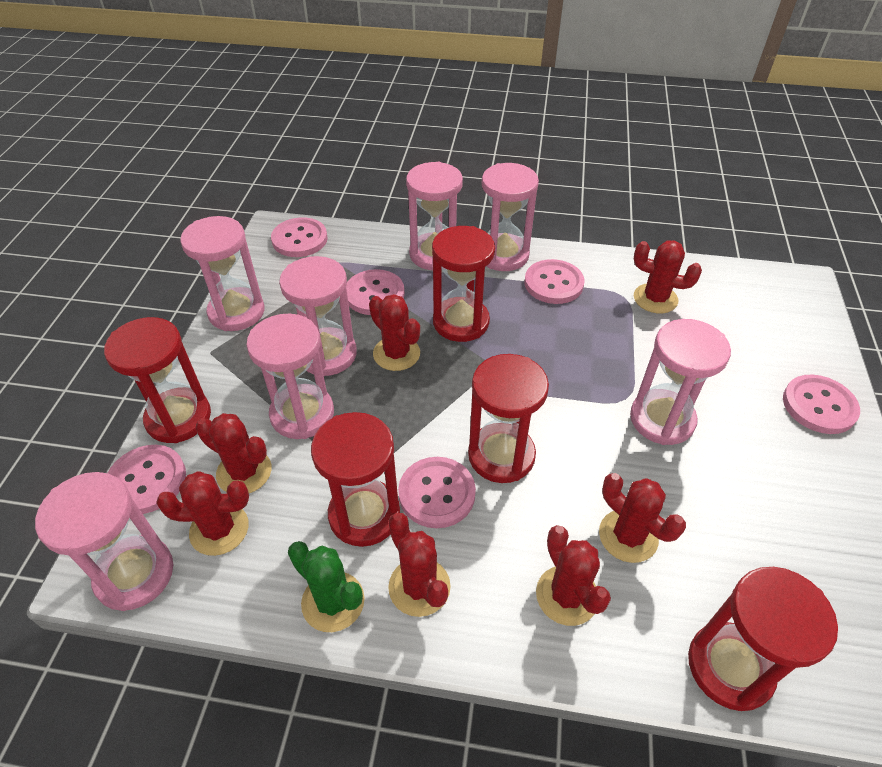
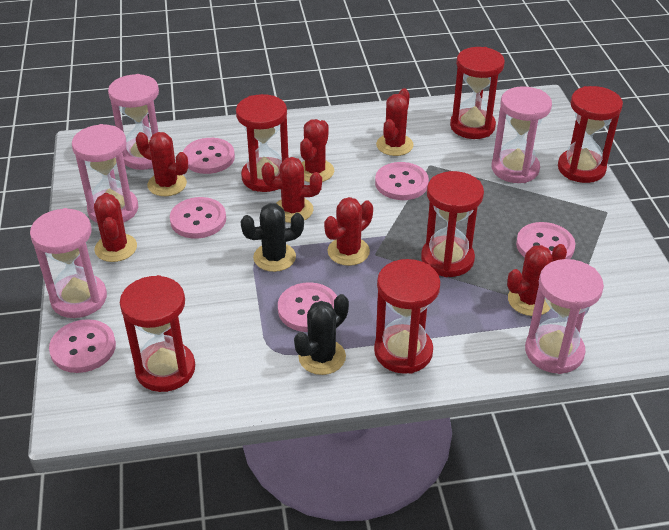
black cactus: 0 -> 2
green cactus: 1 -> 0
pink hourglass: 7 -> 5
red hourglass: 5 -> 6

